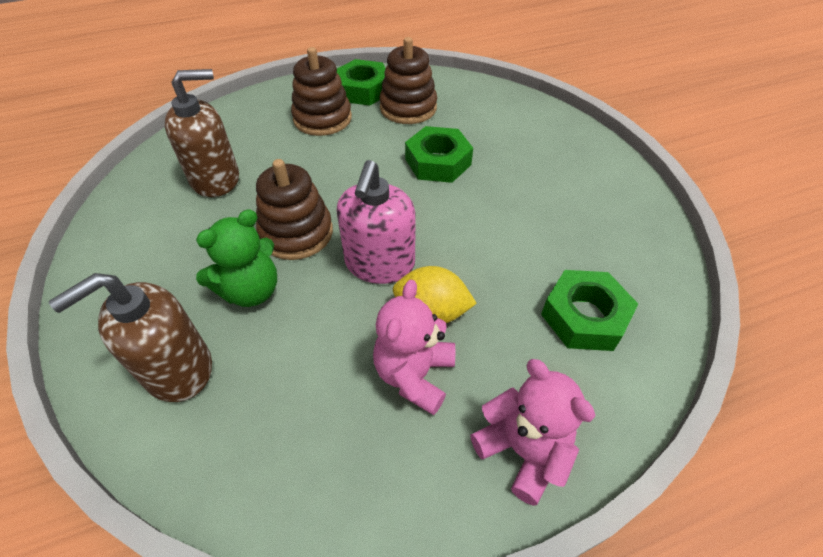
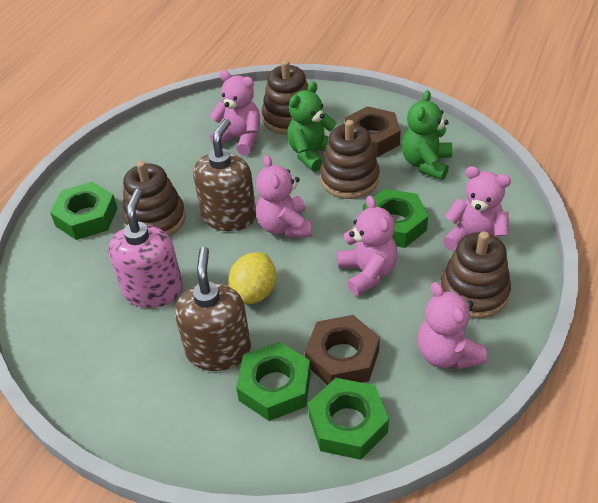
brown nut: 0 -> 2
brown stacking toy: 3 -> 4
green nut: 3 -> 4
green teddy bear: 1 -> 2
pink teddy bear: 2 -> 5

